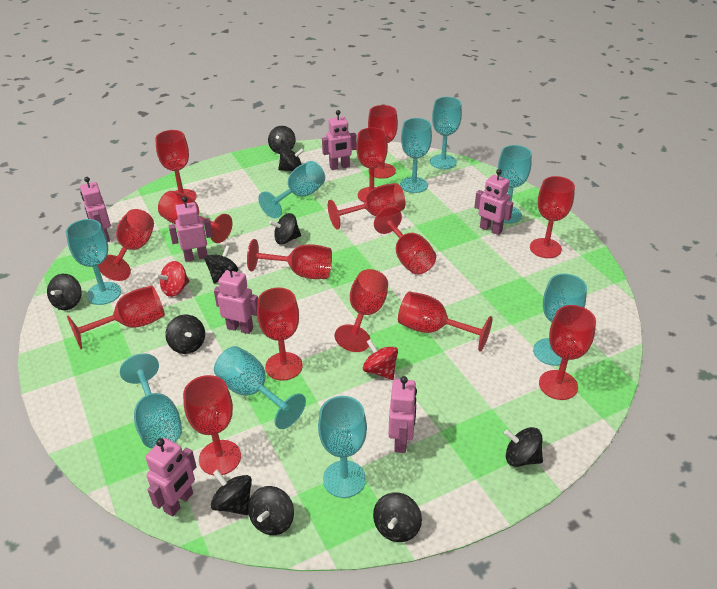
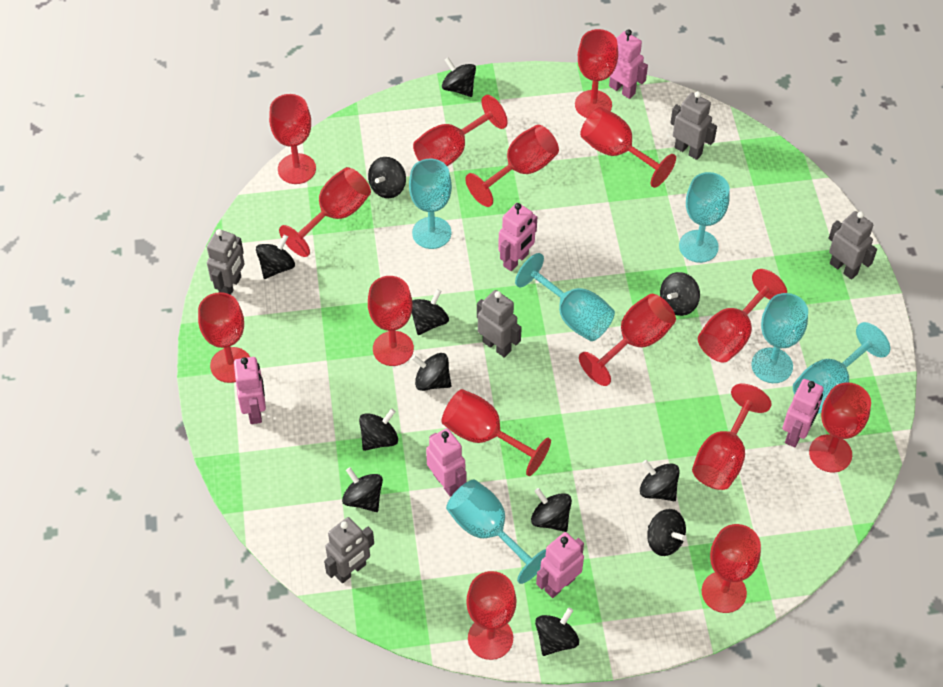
black spinning top: 10 -> 12
grey robot: 0 -> 5
pink robot: 7 -> 6
red spinning top: 2 -> 0
turquoise goblet: 9 -> 6

